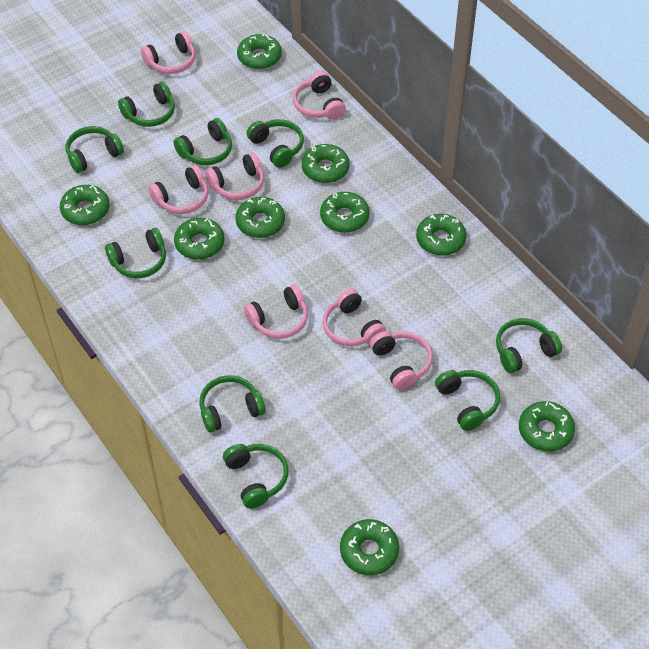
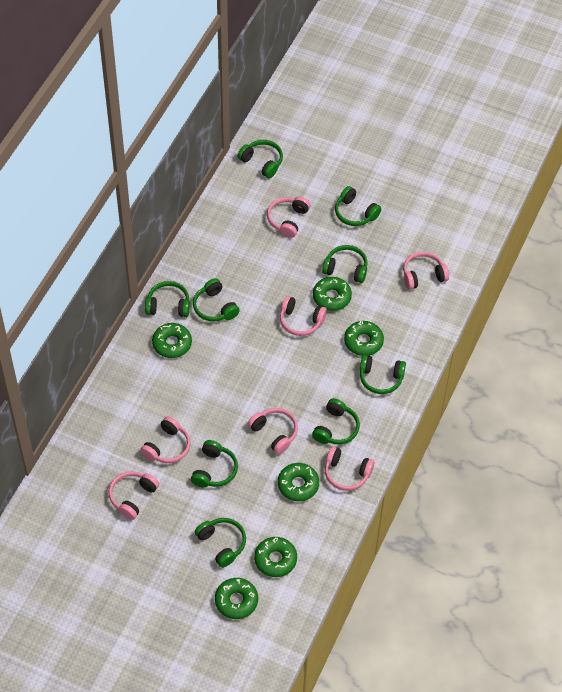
green donut: 9 -> 6

